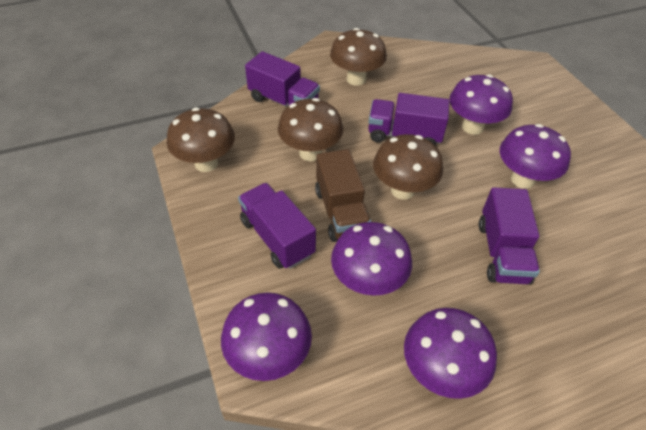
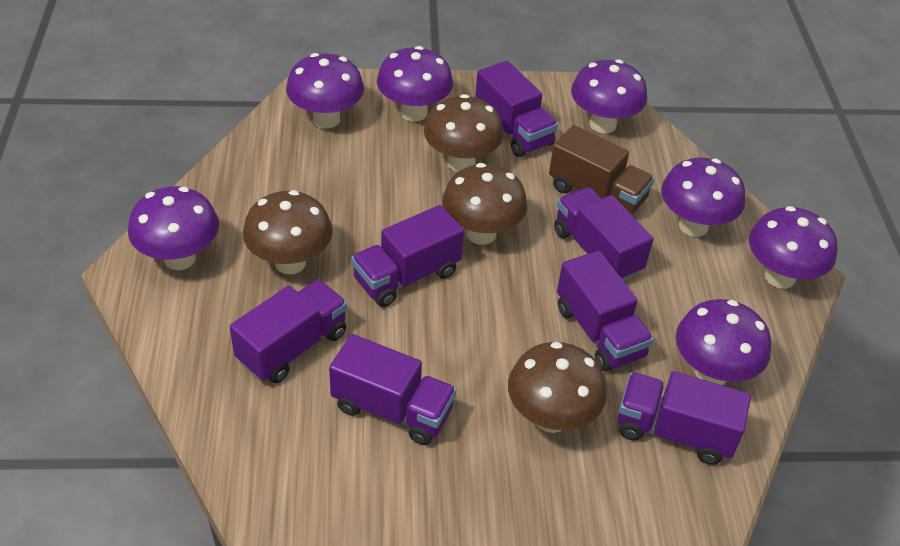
purple mushroom: 5 -> 7
purple truck: 4 -> 7

